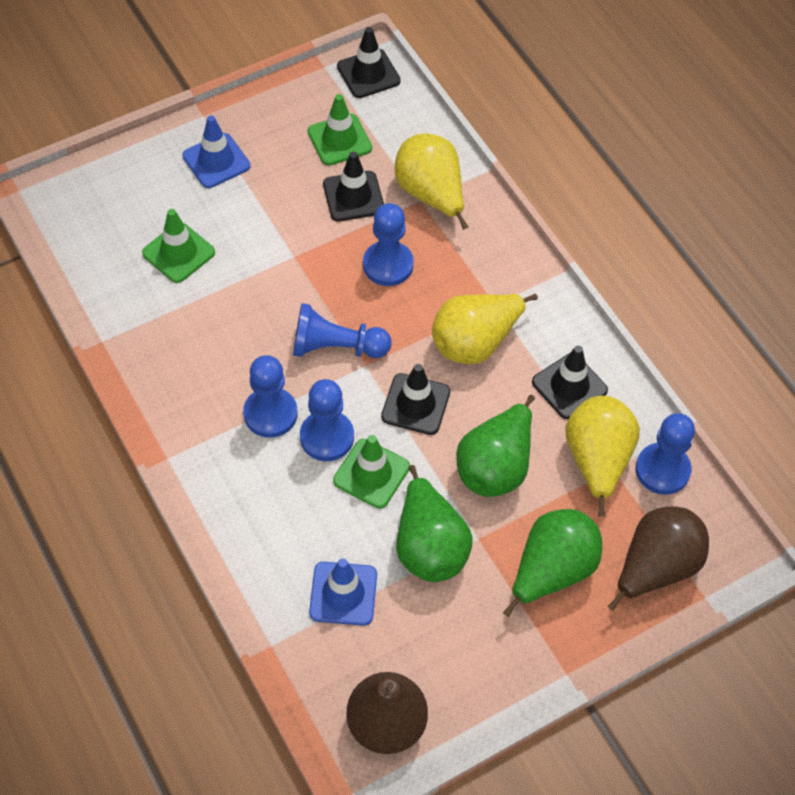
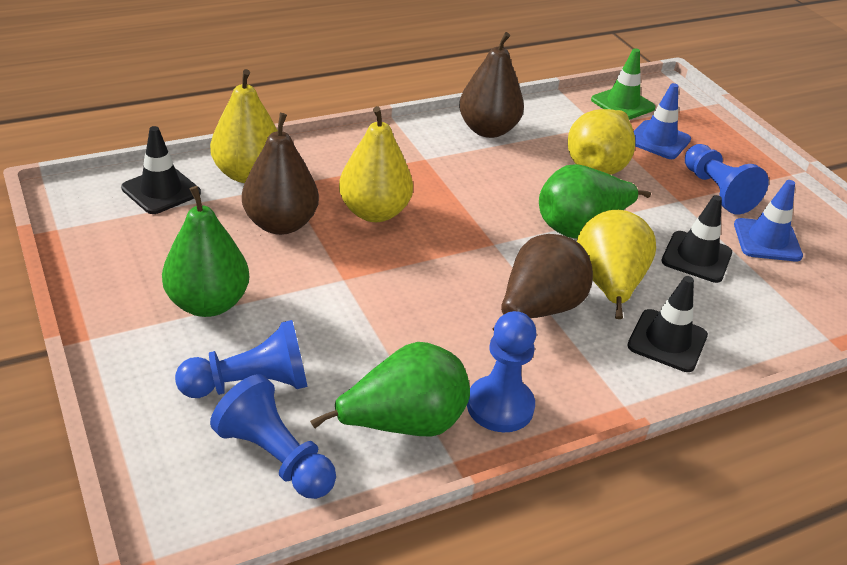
black traffic cone: 4 -> 3
blue pawn: 5 -> 4
brown pear: 2 -> 3
green traffic cone: 3 -> 1
yellow pear: 3 -> 4

